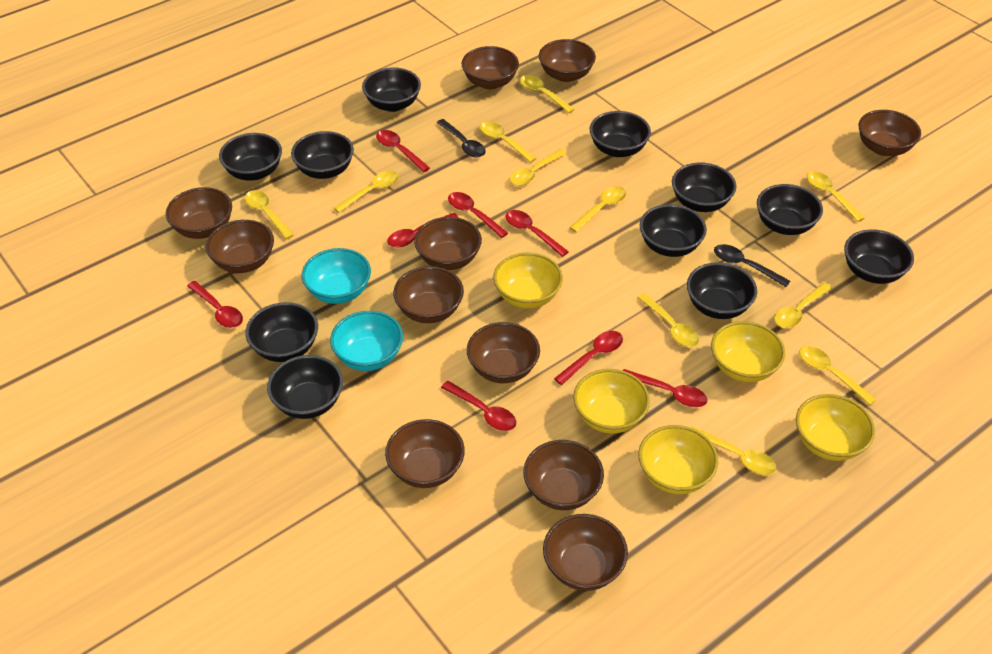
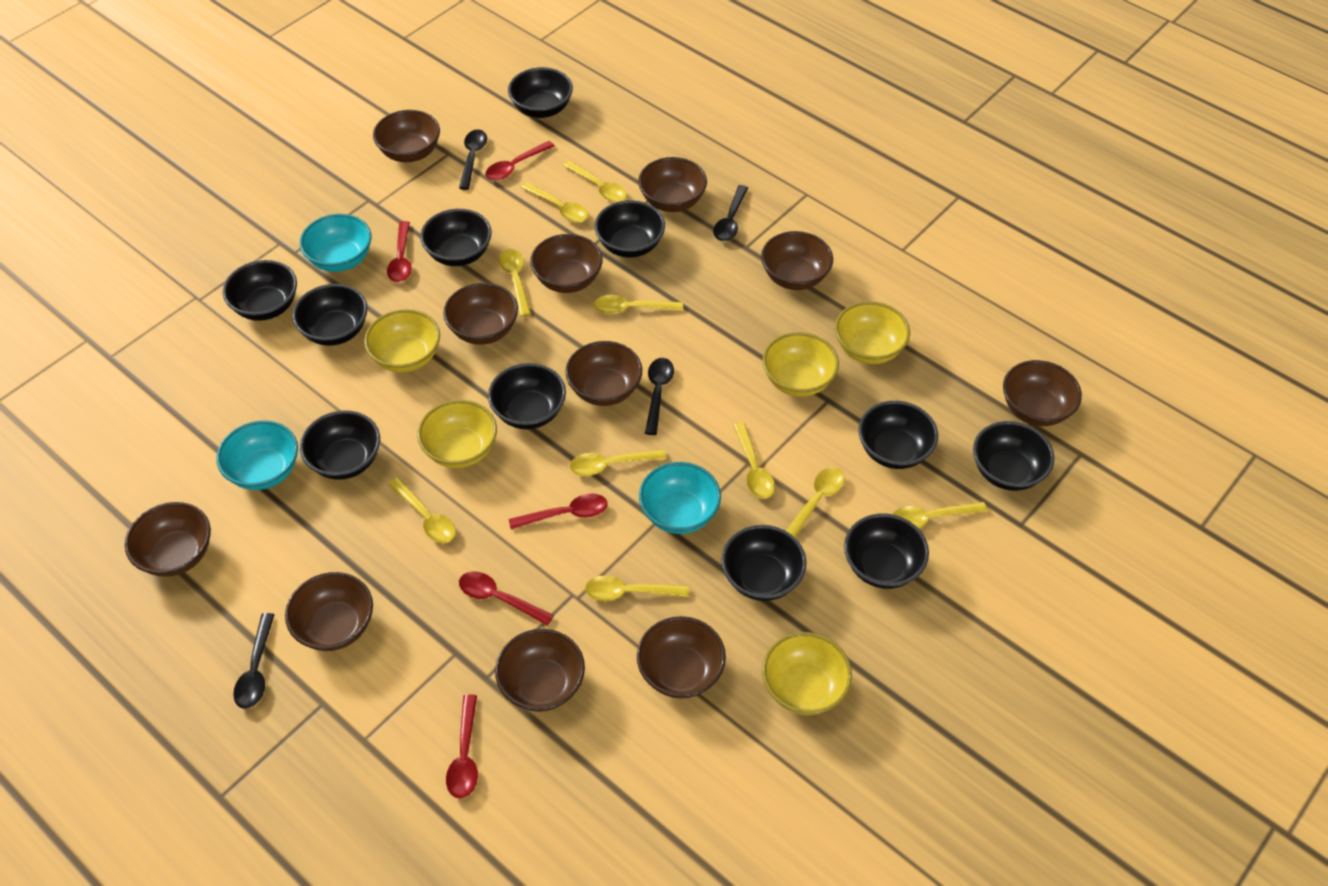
black spoon: 2 -> 4
red spoon: 8 -> 5
turquoise bowl: 2 -> 3
yellow spoon: 11 -> 10

